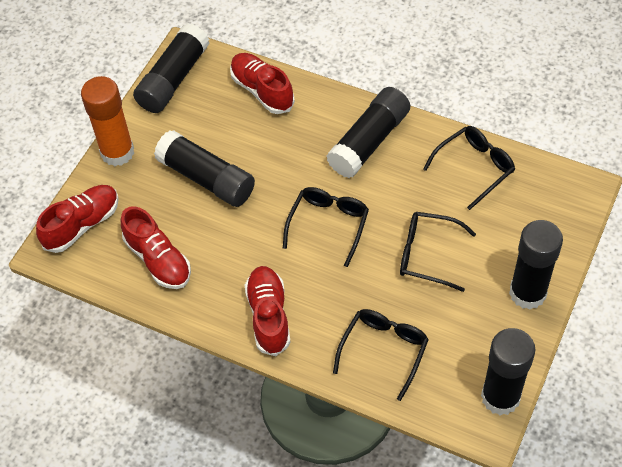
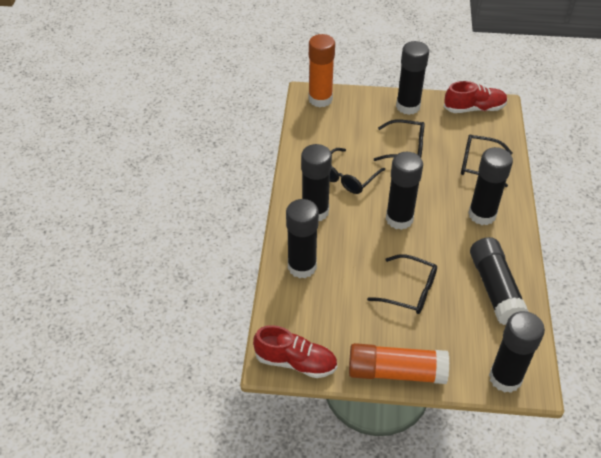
black glue stick: 5 -> 7
orange glue stick: 1 -> 2
red shoe: 4 -> 2

